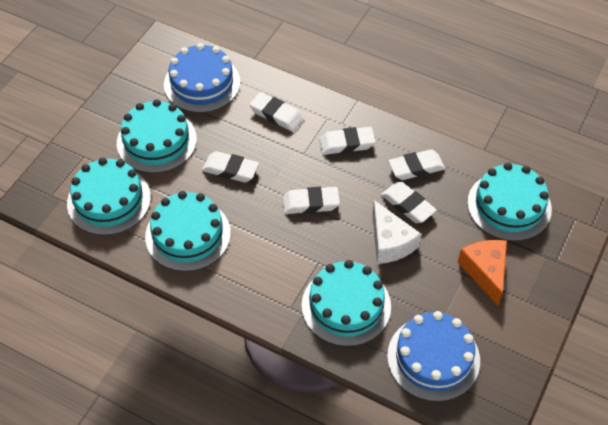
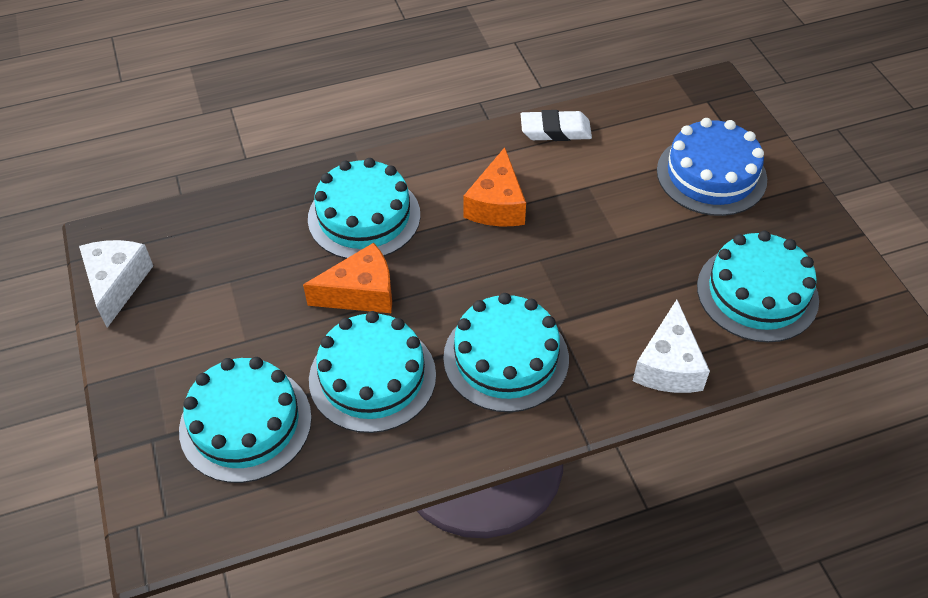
blue cake: 2 -> 1
orange cheese: 1 -> 2
white cheese: 1 -> 2
white eraser: 6 -> 1

